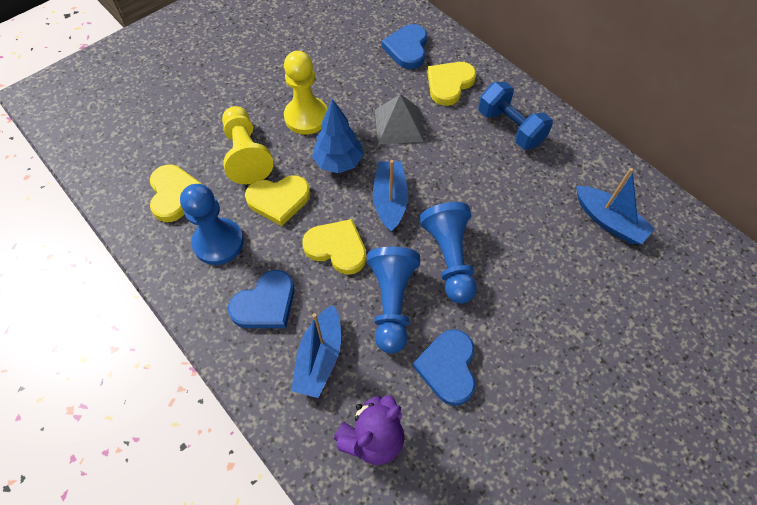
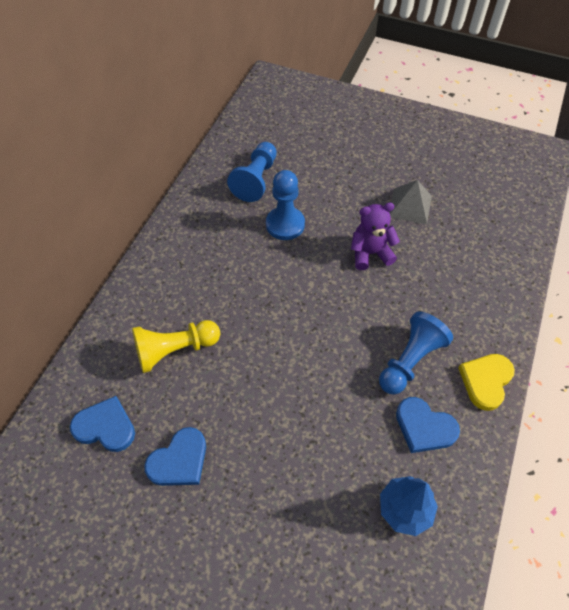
blue boat: 3 -> 0
blue dumbbell: 1 -> 0
yellow heart: 4 -> 1
yellow pawn: 2 -> 1

